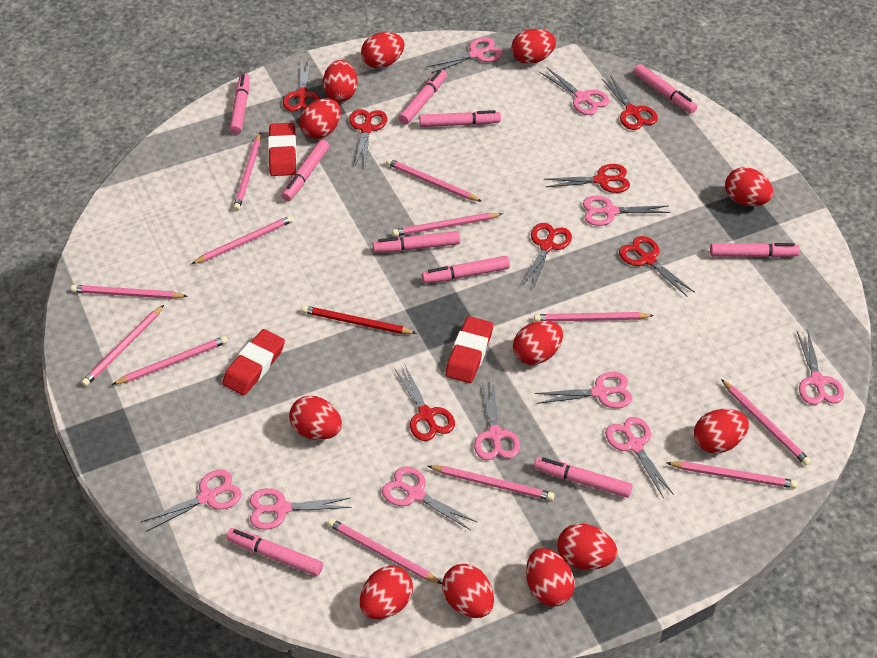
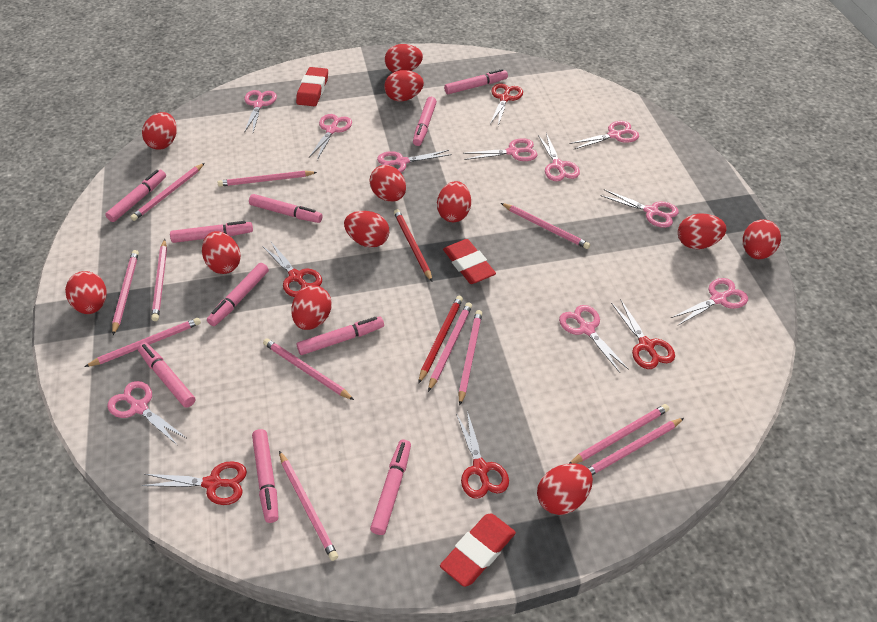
red pencil: 1 -> 2
red scissors: 7 -> 5

